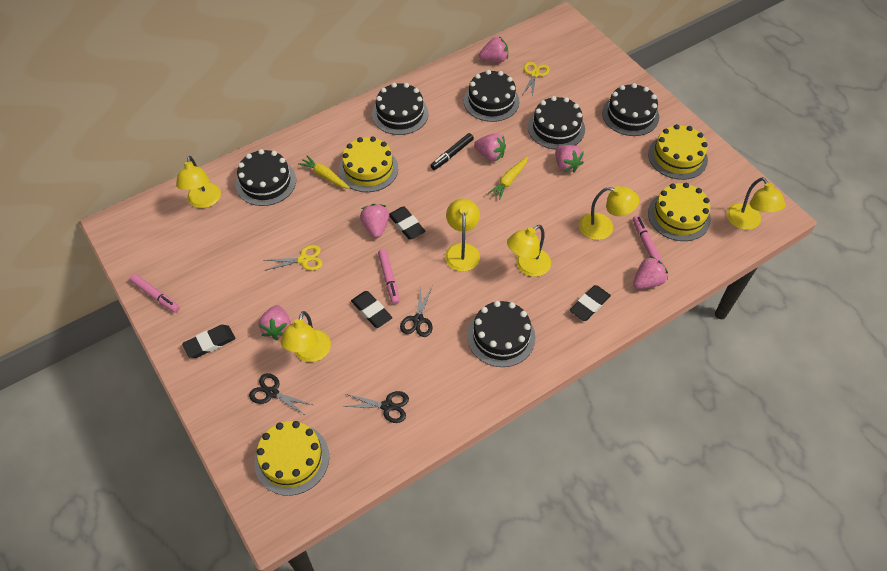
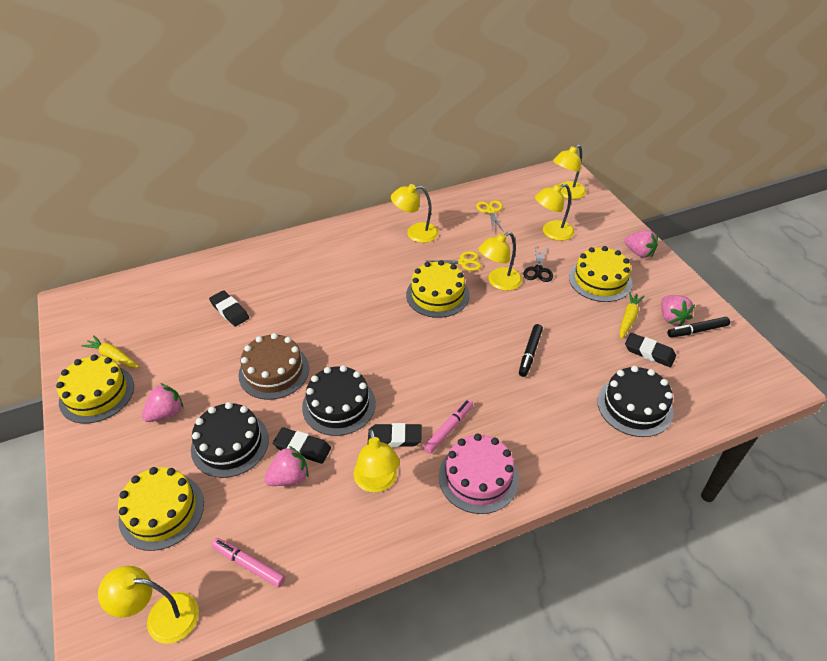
black cake: 6 -> 3
black marker: 1 -> 2
black scissors: 3 -> 1
brown cake: 0 -> 1
pink cake: 0 -> 1
pink marker: 3 -> 2
pink strawberry: 6 -> 4

